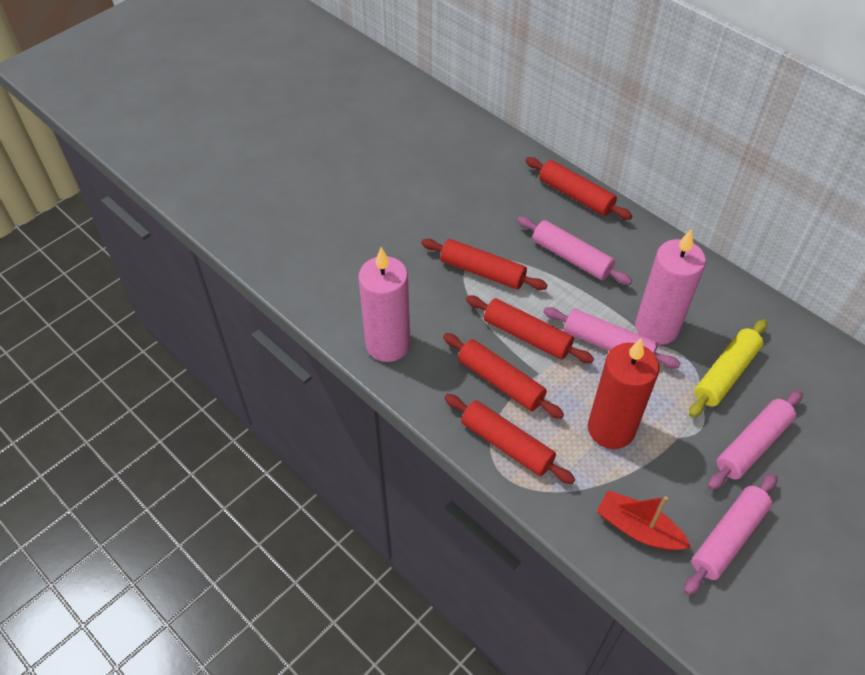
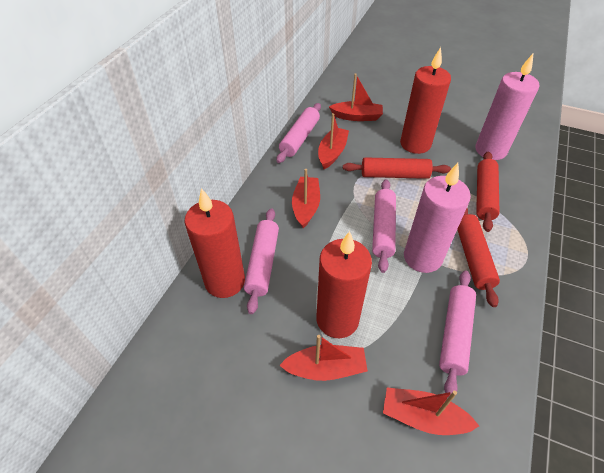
red boat: 1 -> 5
red candle: 1 -> 3
red rolling pin: 5 -> 3
yellow rolling pin: 1 -> 0

